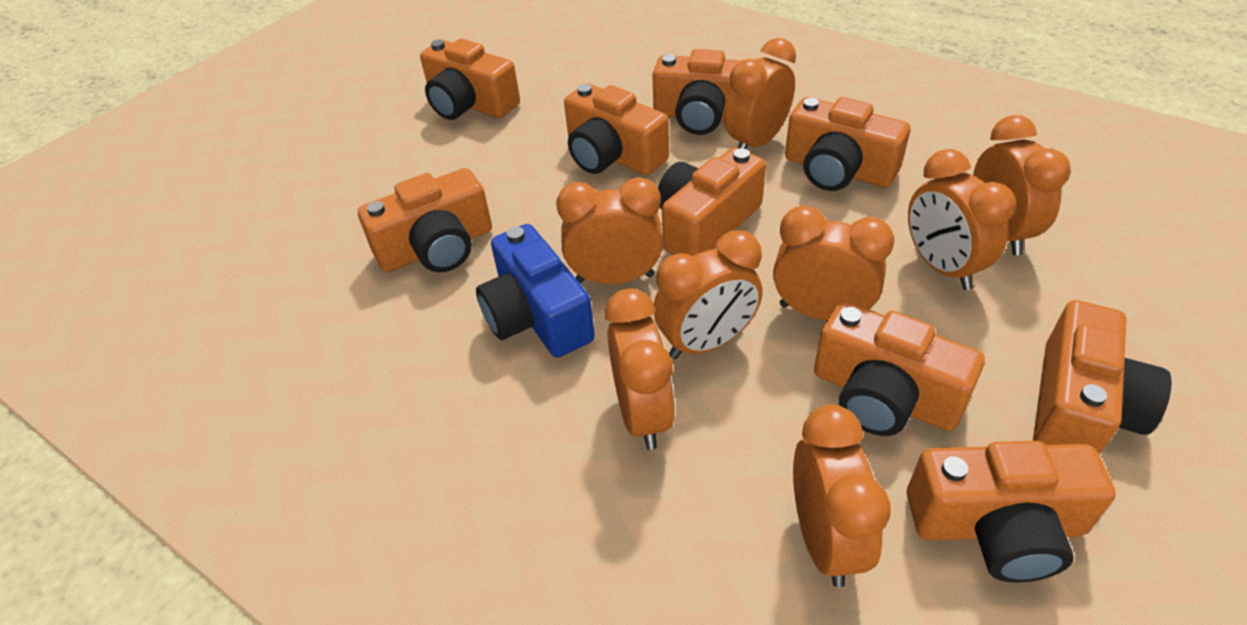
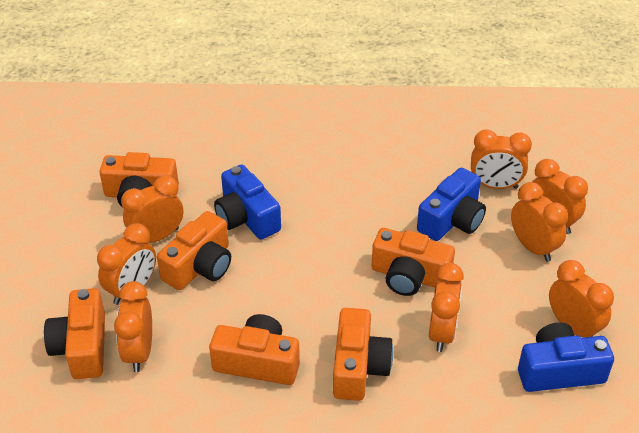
blue camera: 1 -> 3
orange camera: 9 -> 6

